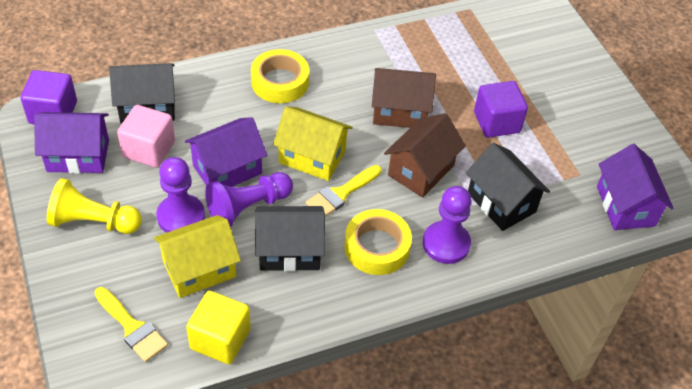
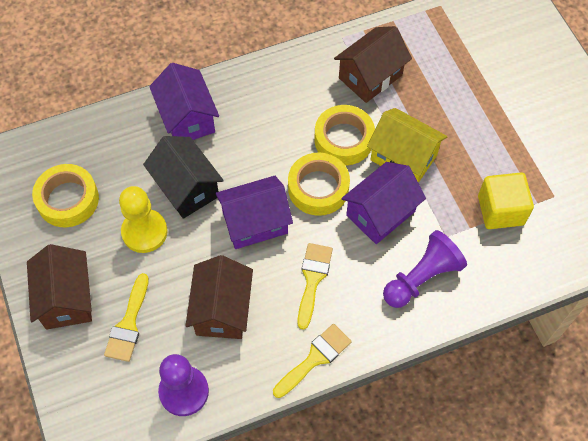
black house: 3 -> 1
brown house: 2 -> 3
pink cube: 1 -> 0
purple cube: 2 -> 0
purple pawn: 3 -> 2
yellow brush: 2 -> 3
yellow house: 2 -> 1
yellow tape: 2 -> 3

